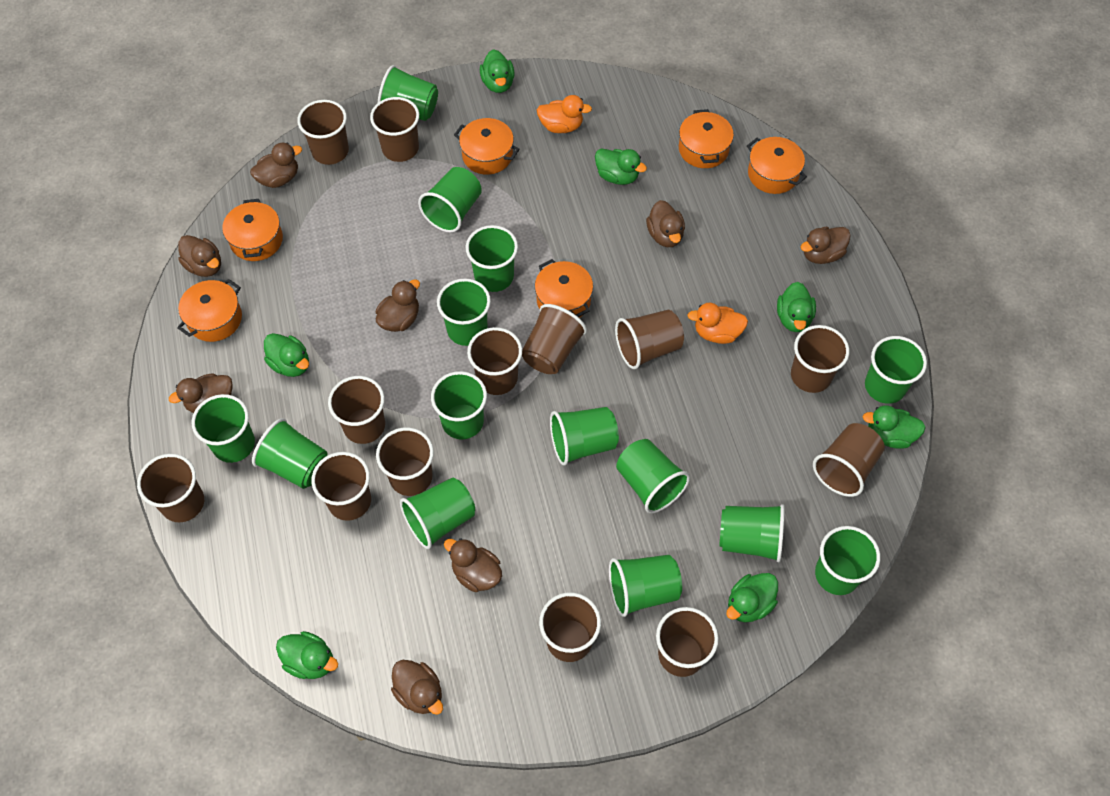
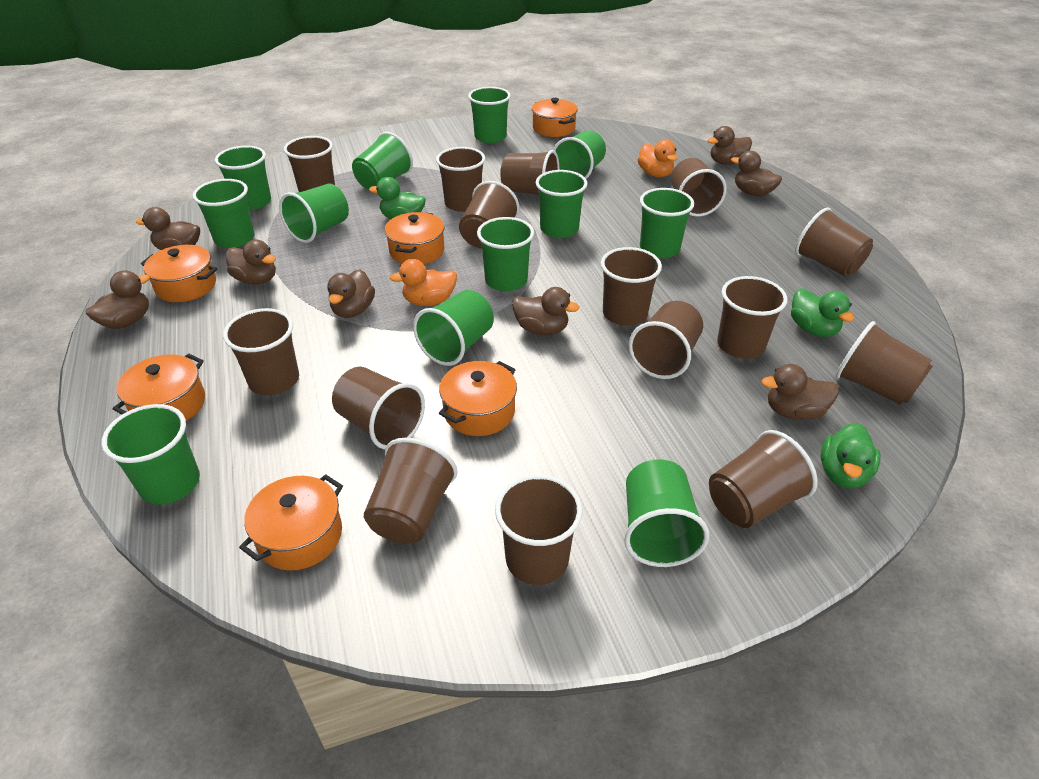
brown cup: 13 -> 15
green cup: 14 -> 12
green duck: 7 -> 3

